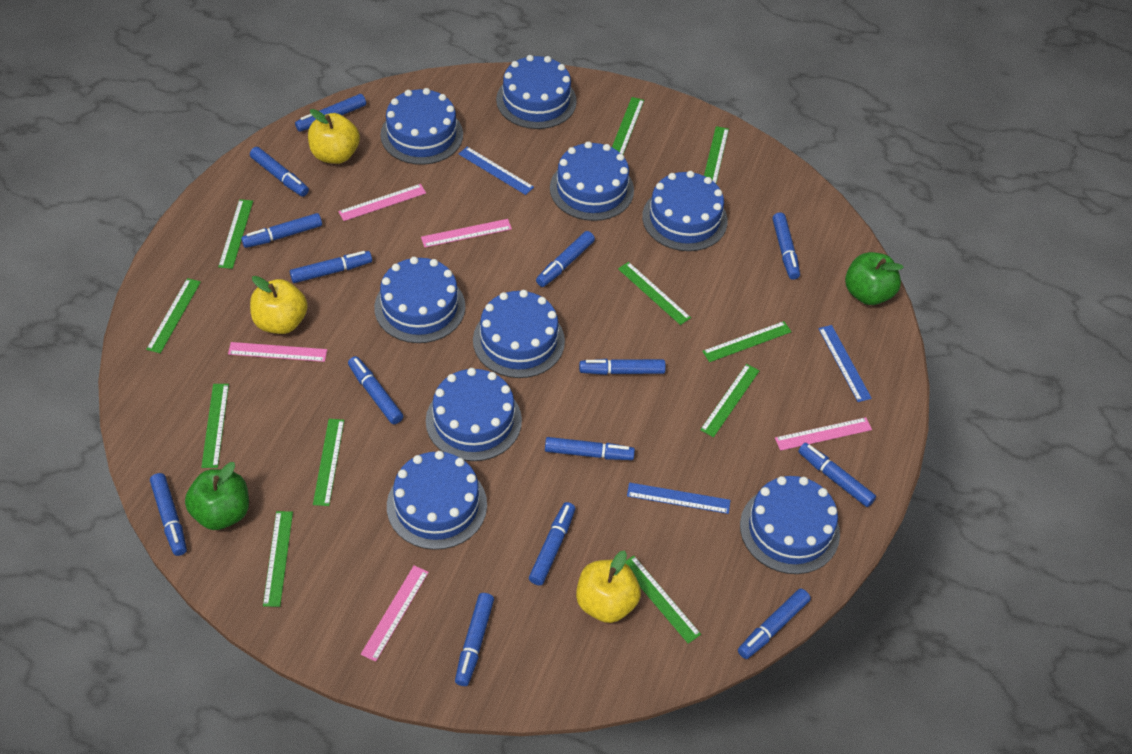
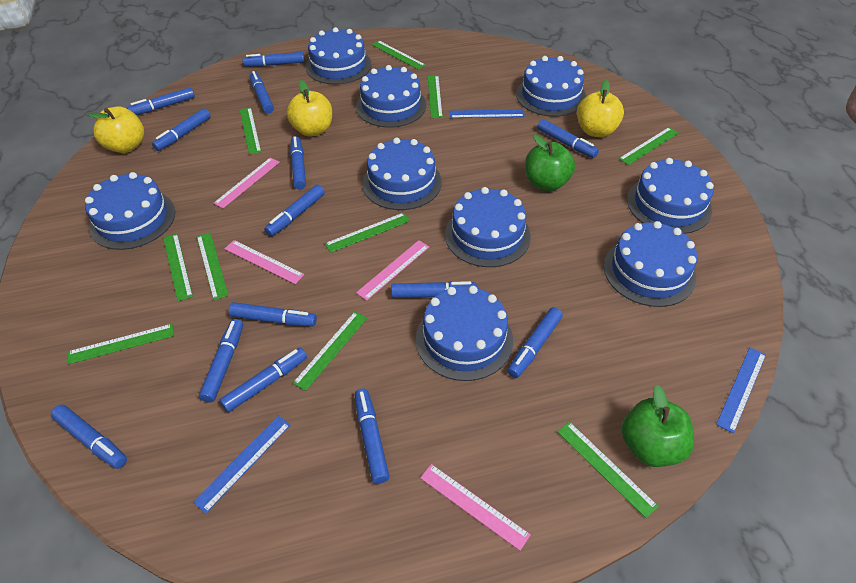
green ruler: 11 -> 10
pink ruler: 5 -> 4

